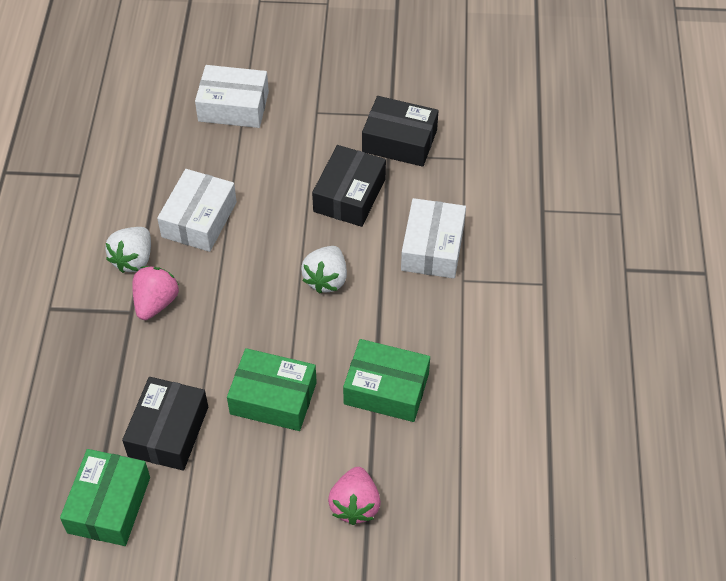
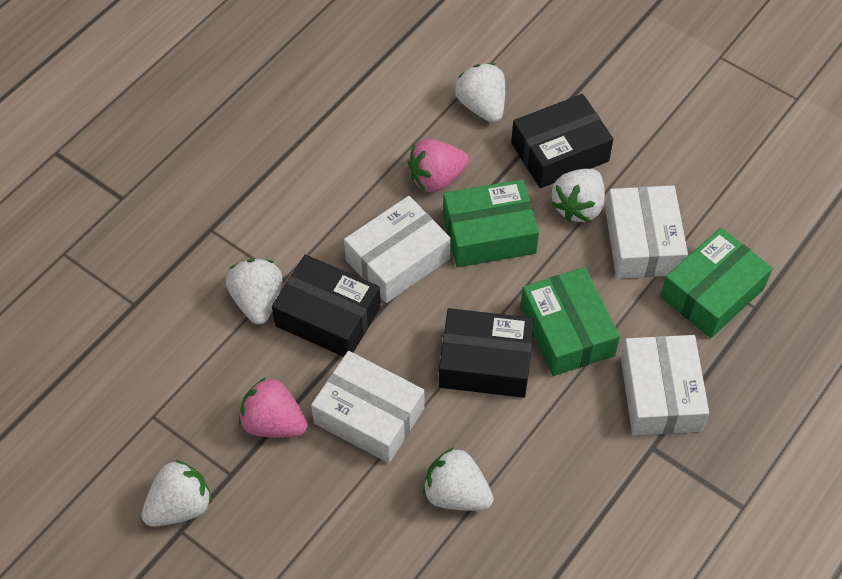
white box: 3 -> 4
white strawberry: 2 -> 5

